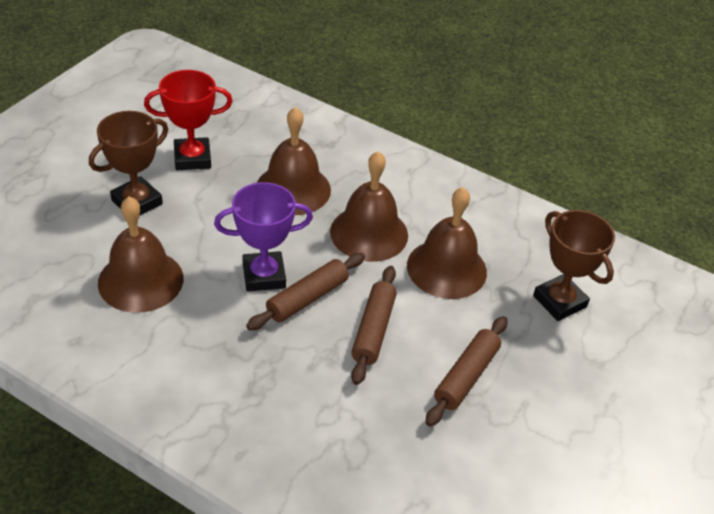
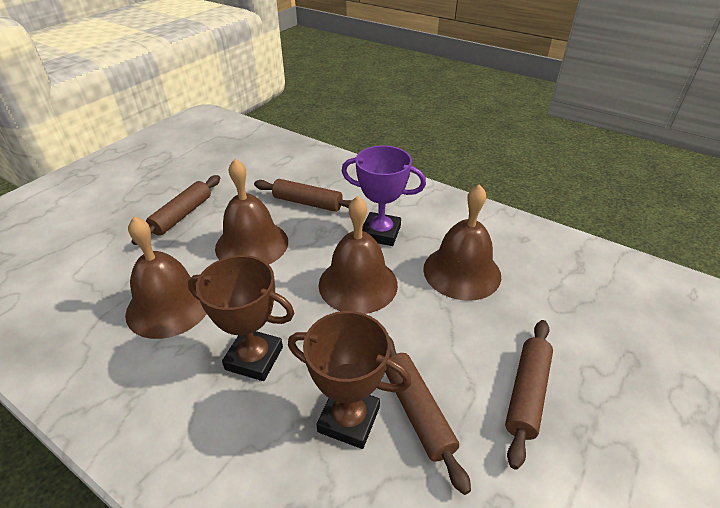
brown rolling pin: 3 -> 4
red trophy: 1 -> 0

